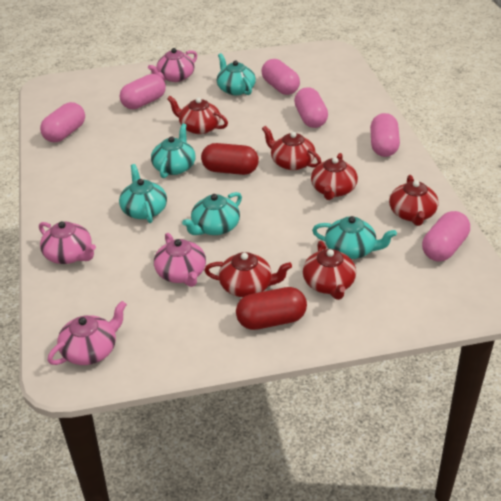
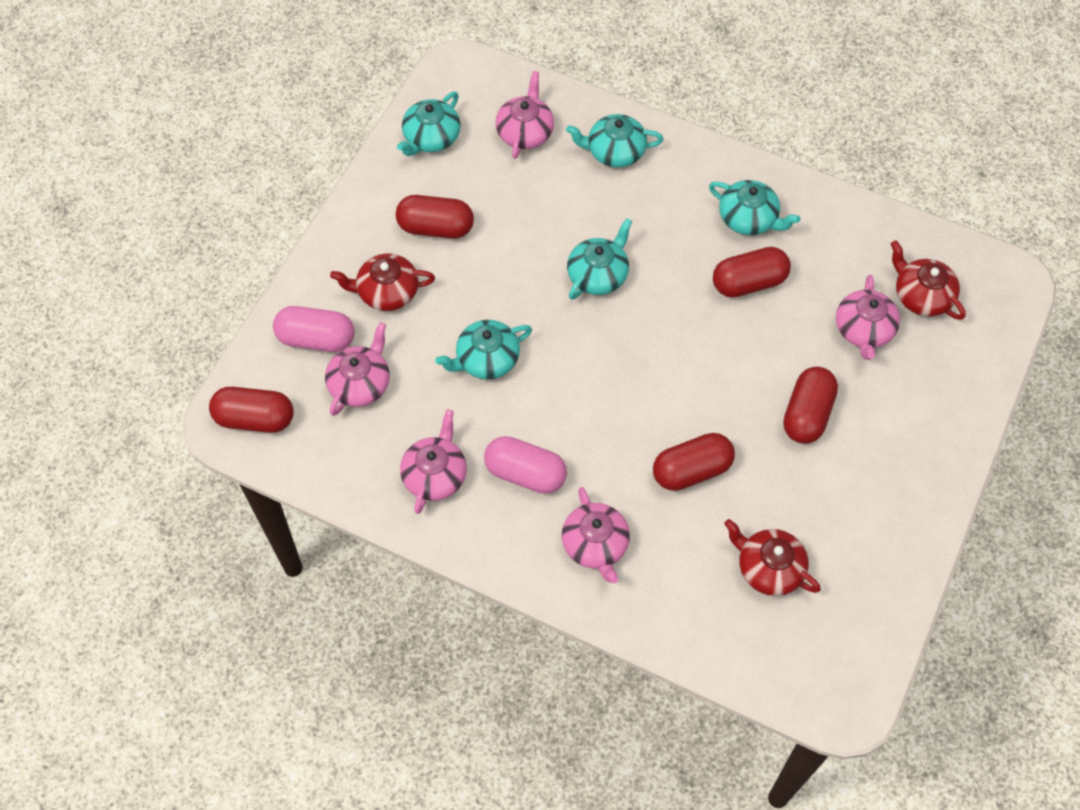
pink capsule: 6 -> 2
pink teapot: 4 -> 5
red capsule: 2 -> 5
red teapot: 6 -> 3

